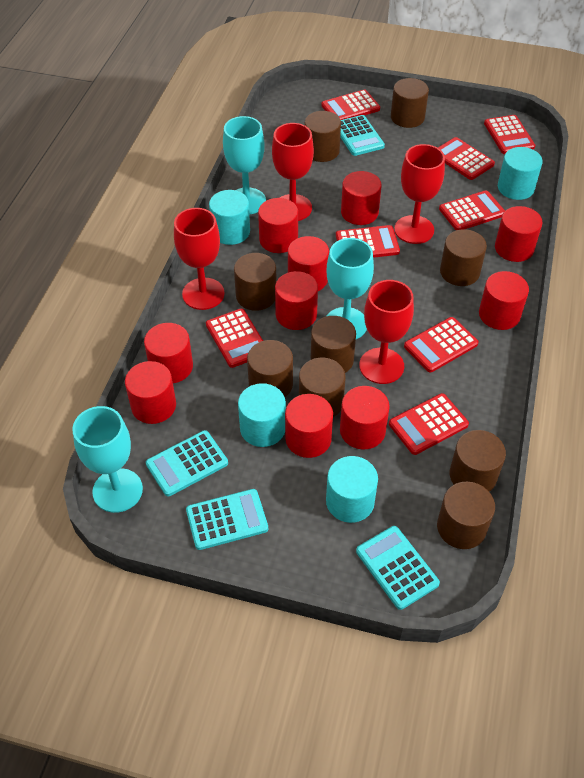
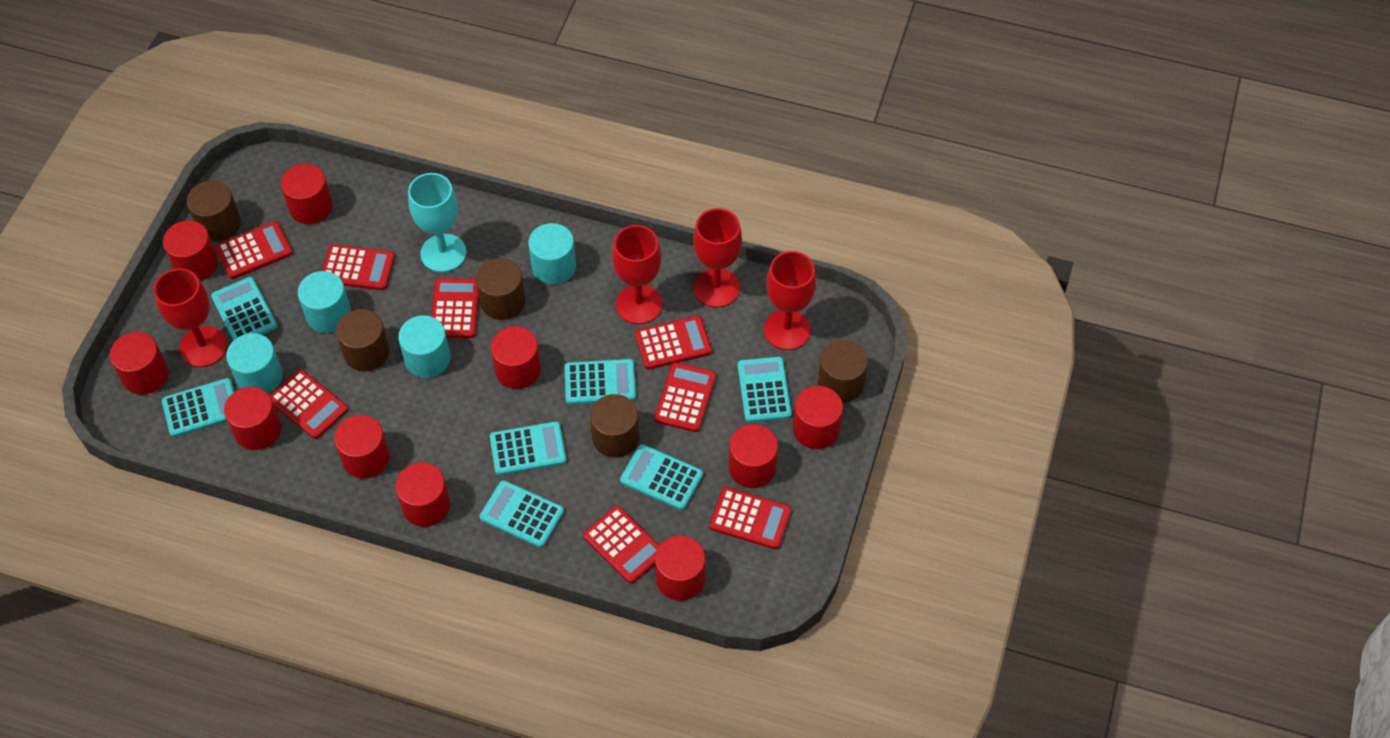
brown cylinder: 9 -> 5
turquoise calculator: 4 -> 7
turquoise goblet: 3 -> 1

